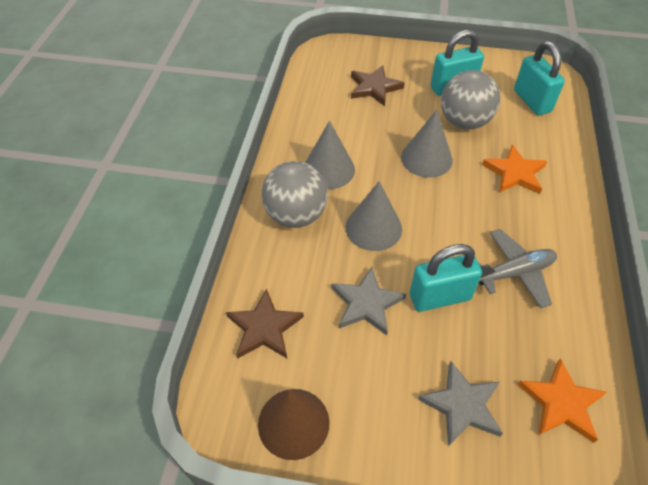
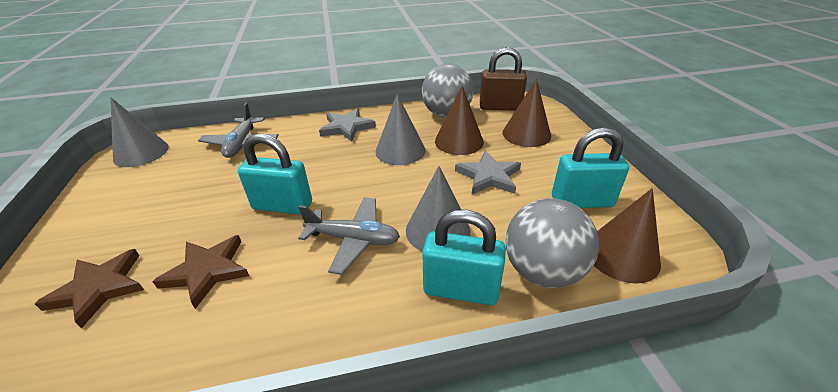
brown cone: 1 -> 3
brown padlock: 0 -> 1
grey plane: 1 -> 2
orange star: 2 -> 0

